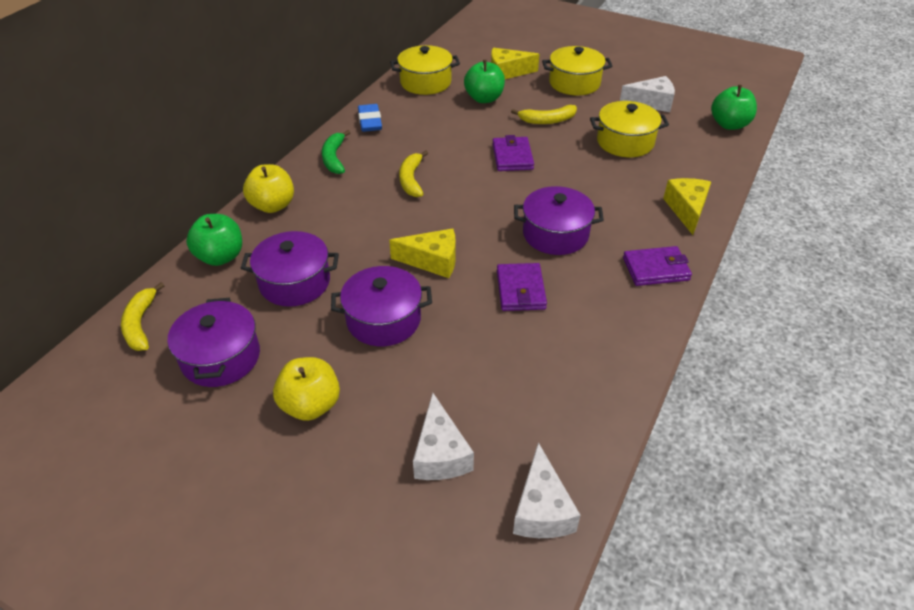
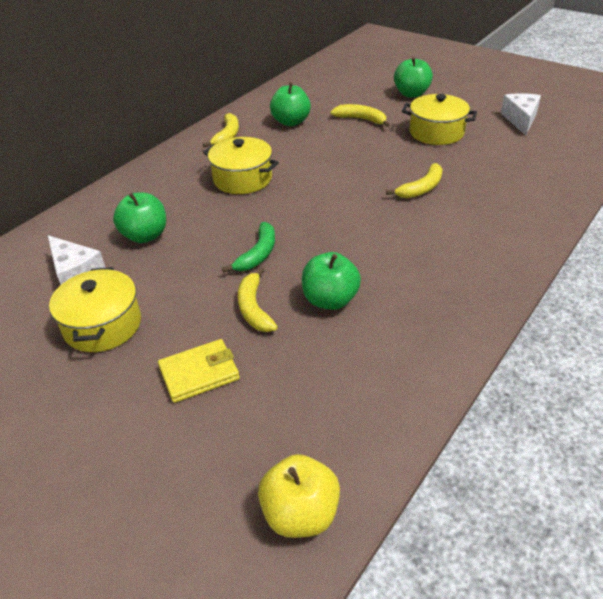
blue eraser: 1 -> 0
green apple: 3 -> 4
purple pot: 4 -> 0
purple wallet: 3 -> 0
white cheese: 3 -> 2
yellow apple: 2 -> 1
yellow banana: 3 -> 4
yellow cheese: 3 -> 0
yellow wallet: 0 -> 1

